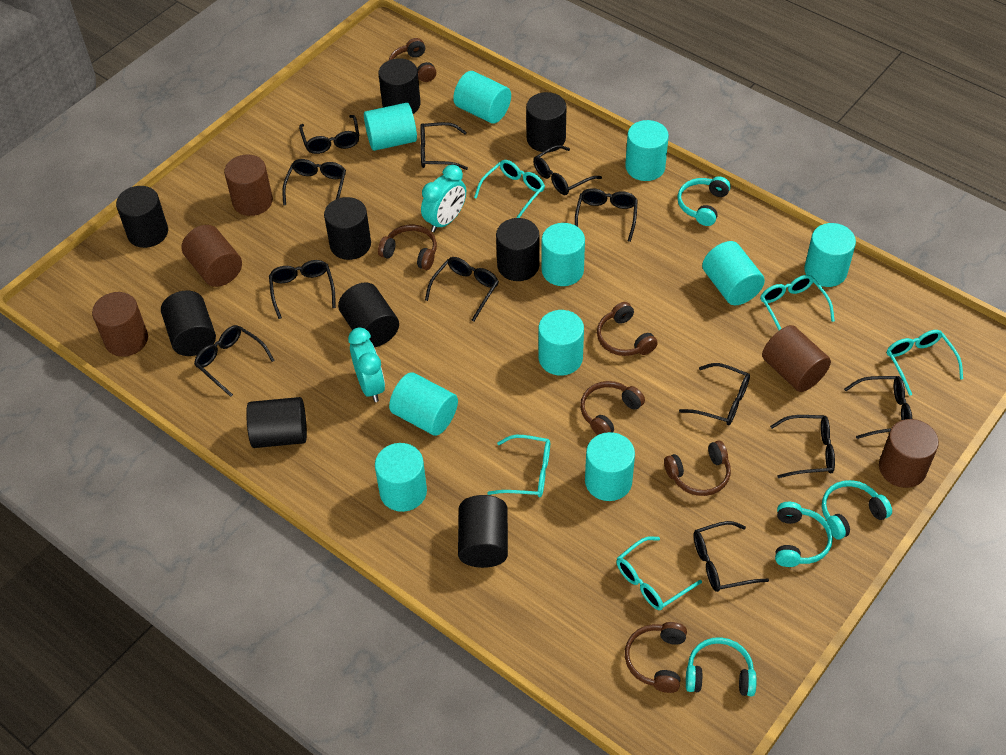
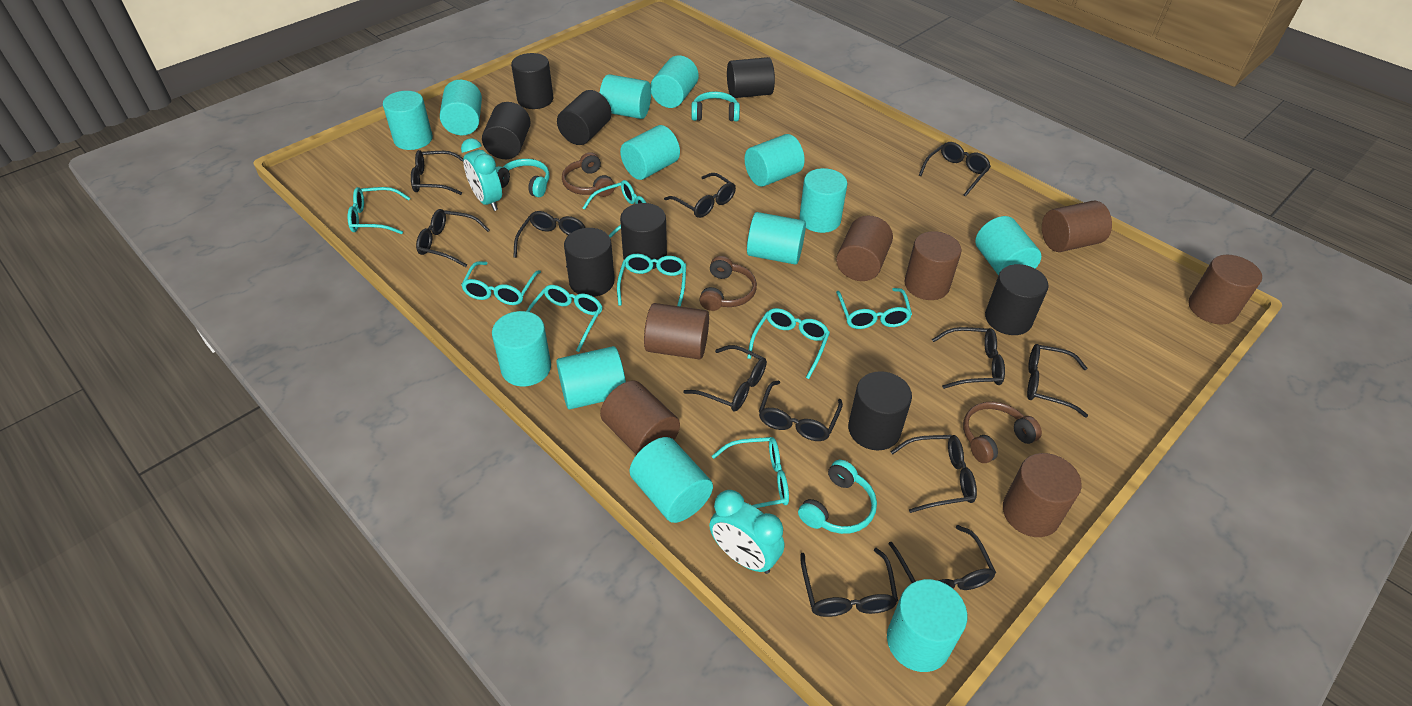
black cylinder: 9 -> 8
brown cylinder: 5 -> 7
brown headphones: 6 -> 3
turquoise cylinder: 10 -> 13
turquoise glasses: 5 -> 8
turquoise headphones: 4 -> 3

